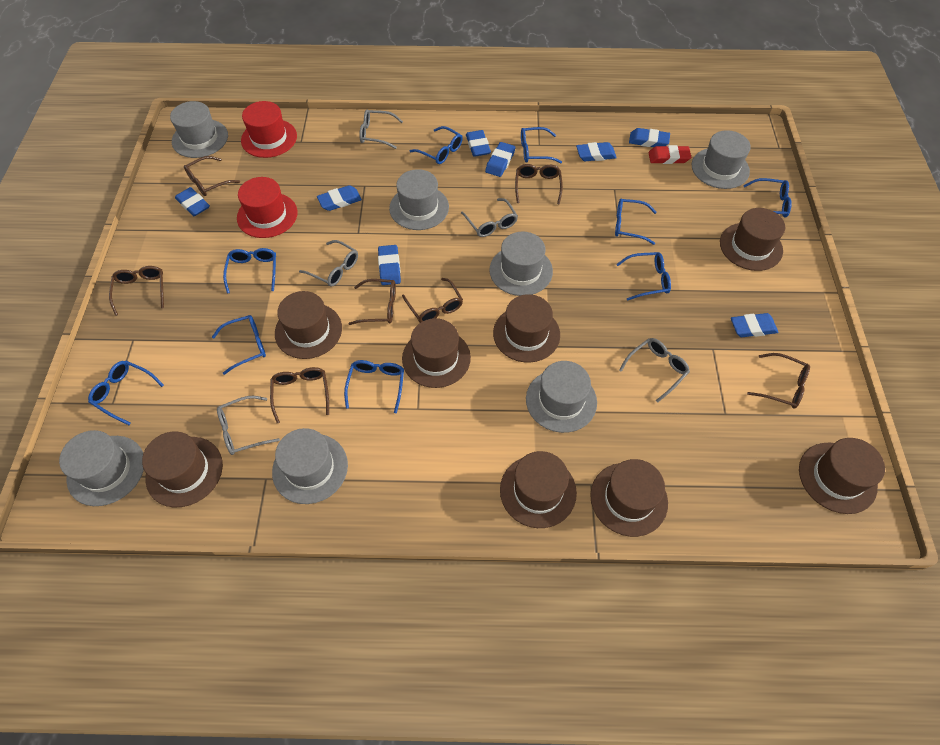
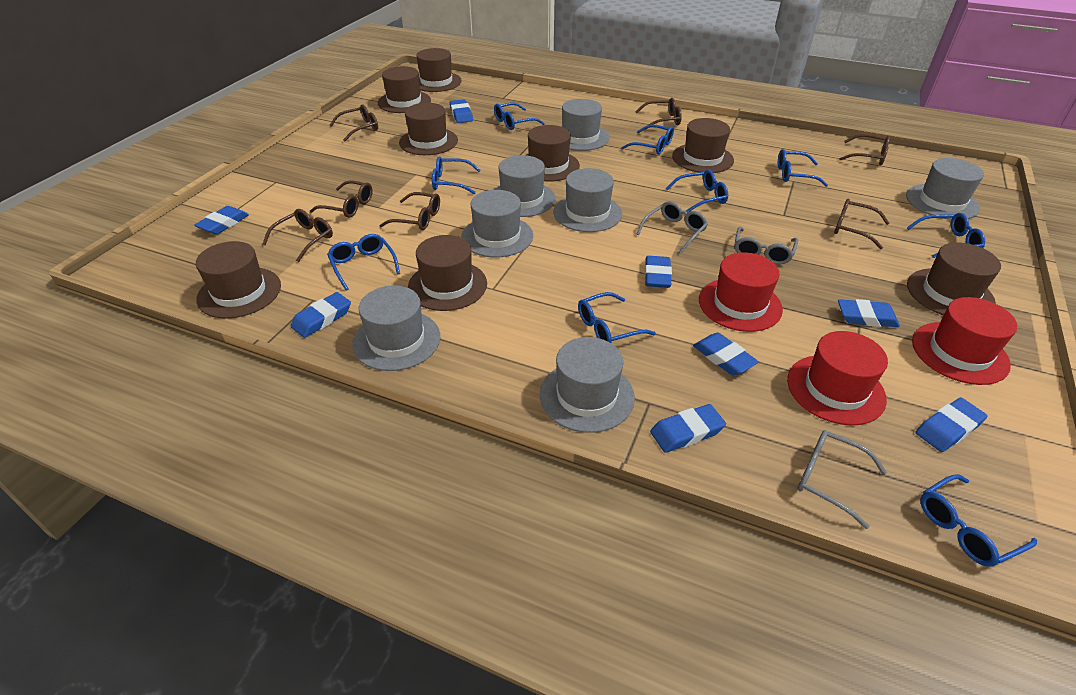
grey glasses: 5 -> 3
red eraser: 1 -> 0
red hat: 2 -> 3

